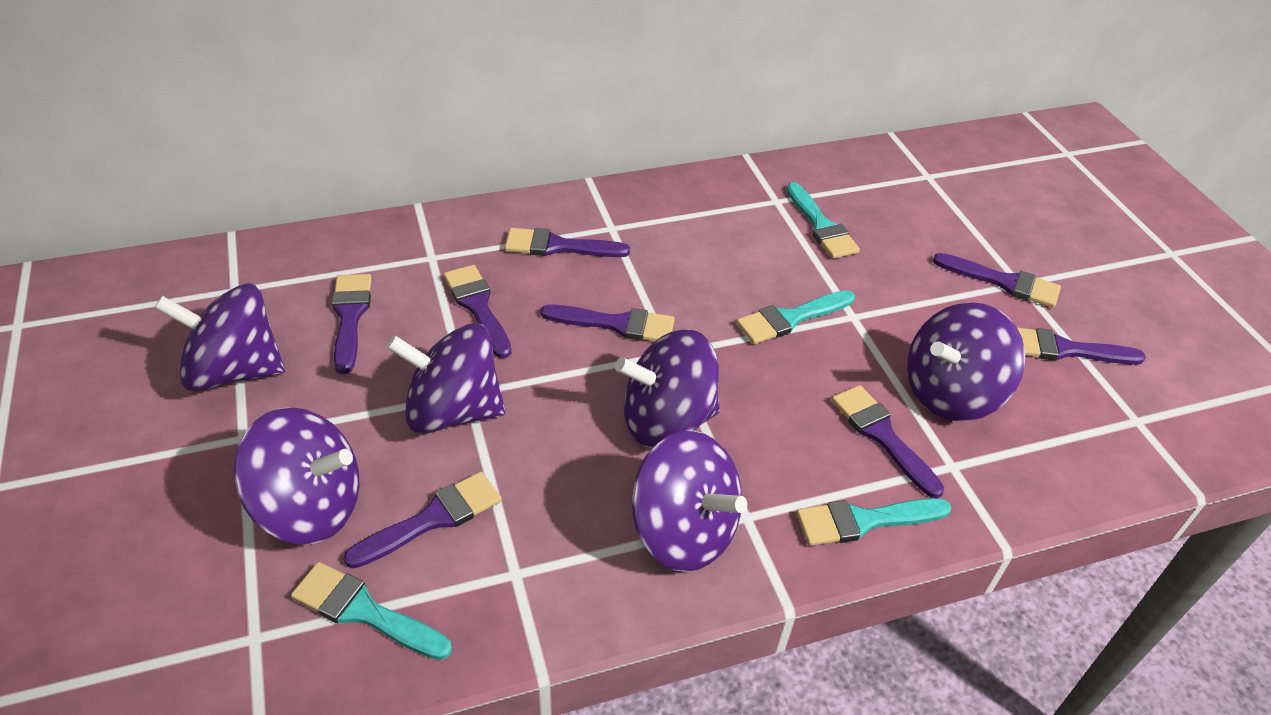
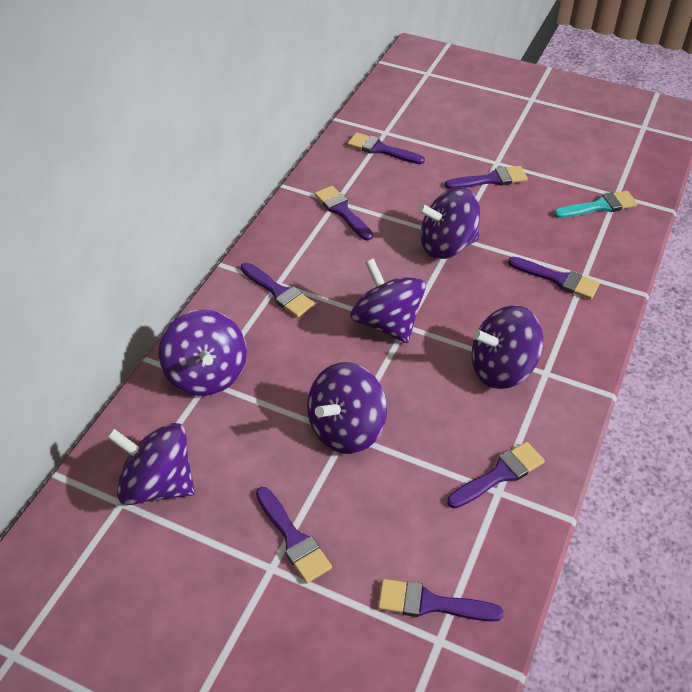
turquoise brush: 4 -> 1

